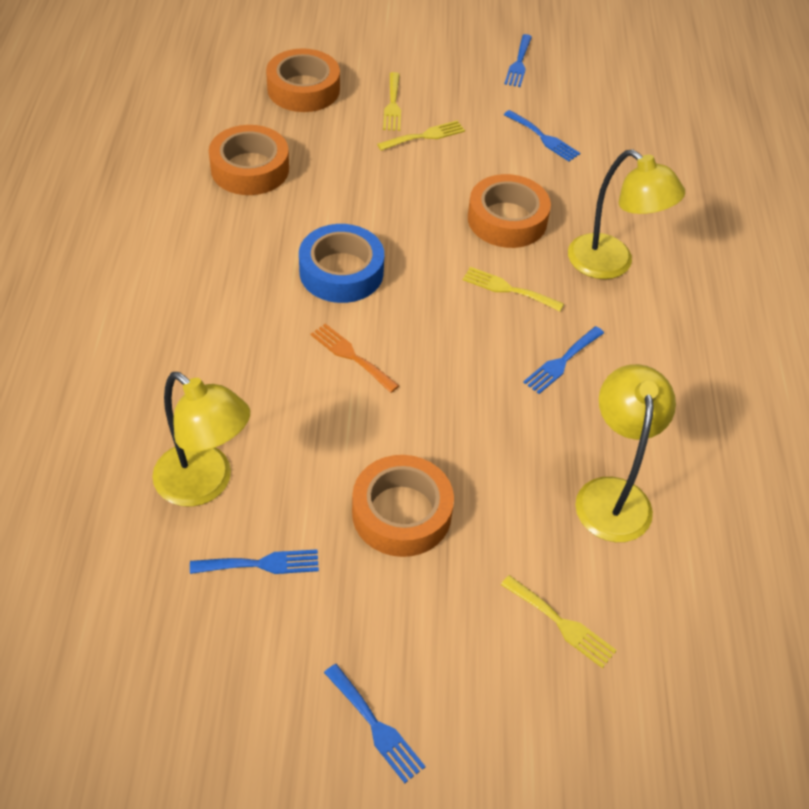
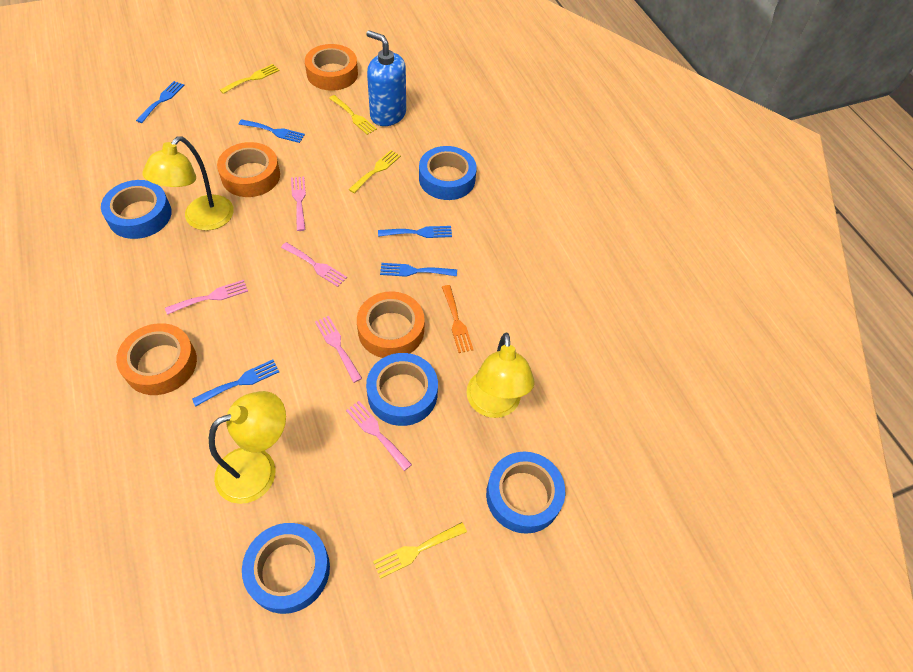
blue soap dispenser: 0 -> 1
blue tape: 1 -> 5
pink fork: 0 -> 5

